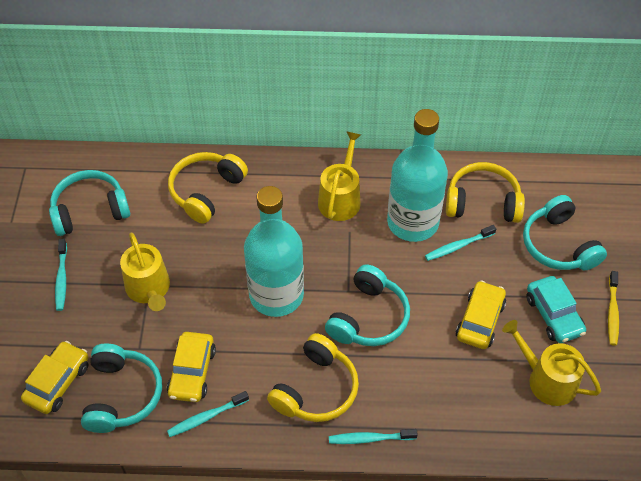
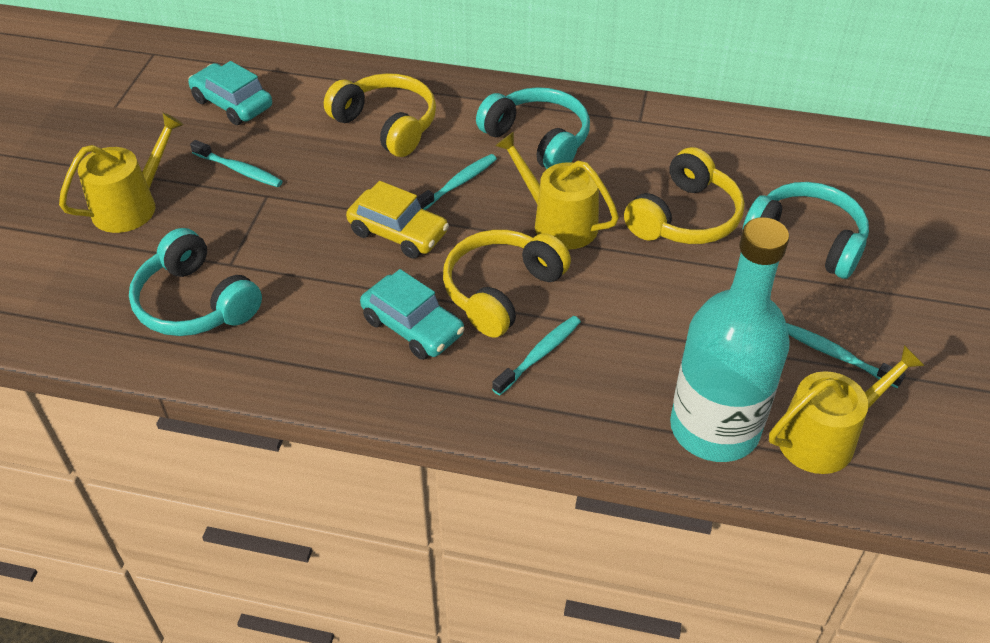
turquoise bottle: 2 -> 1
turquoise car: 1 -> 2
turquoise headphones: 4 -> 3
yellow car: 3 -> 1
yellow toothbrush: 1 -> 0

